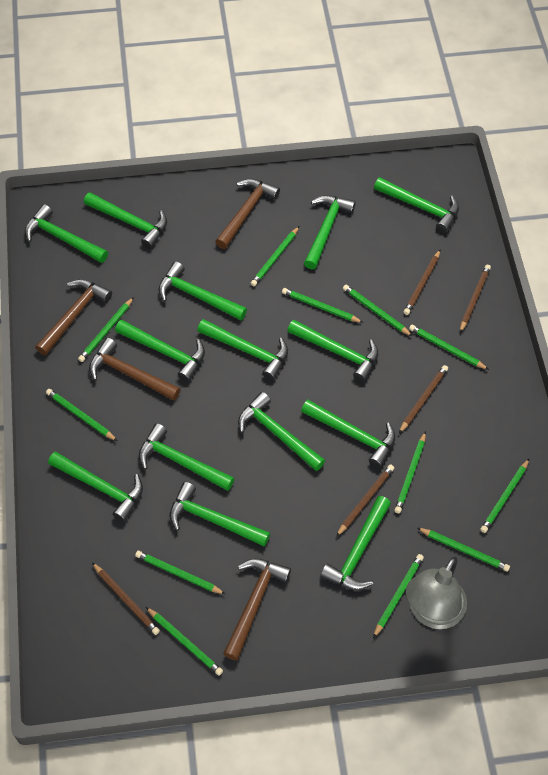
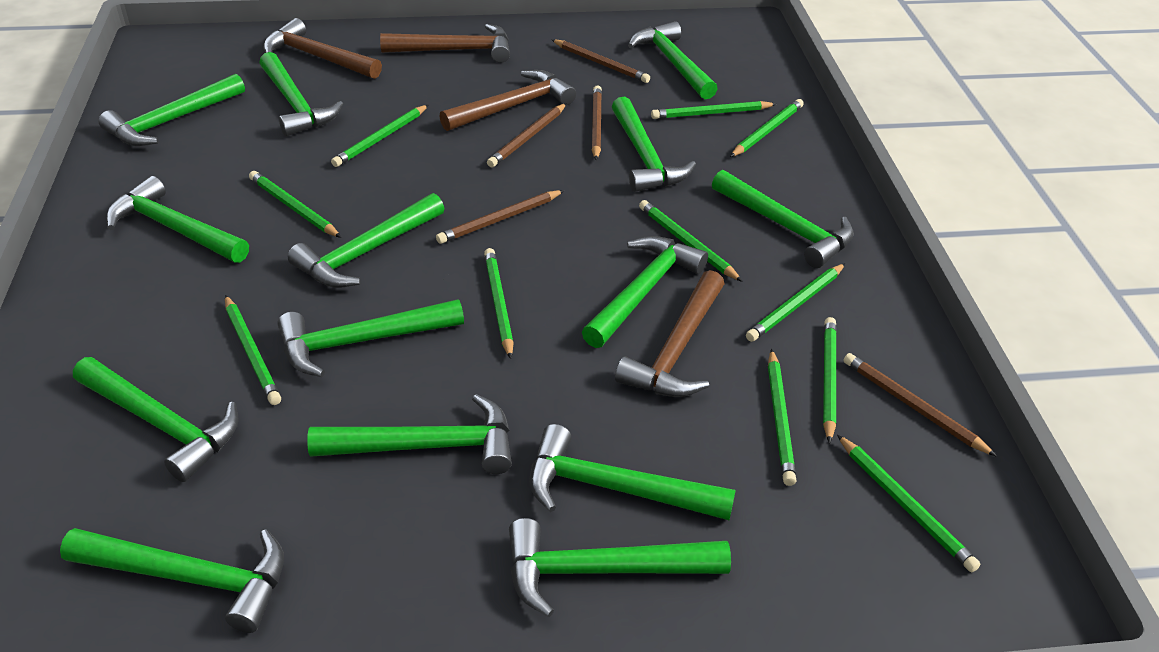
green pencil: 12 -> 11
grey lamp: 1 -> 0

